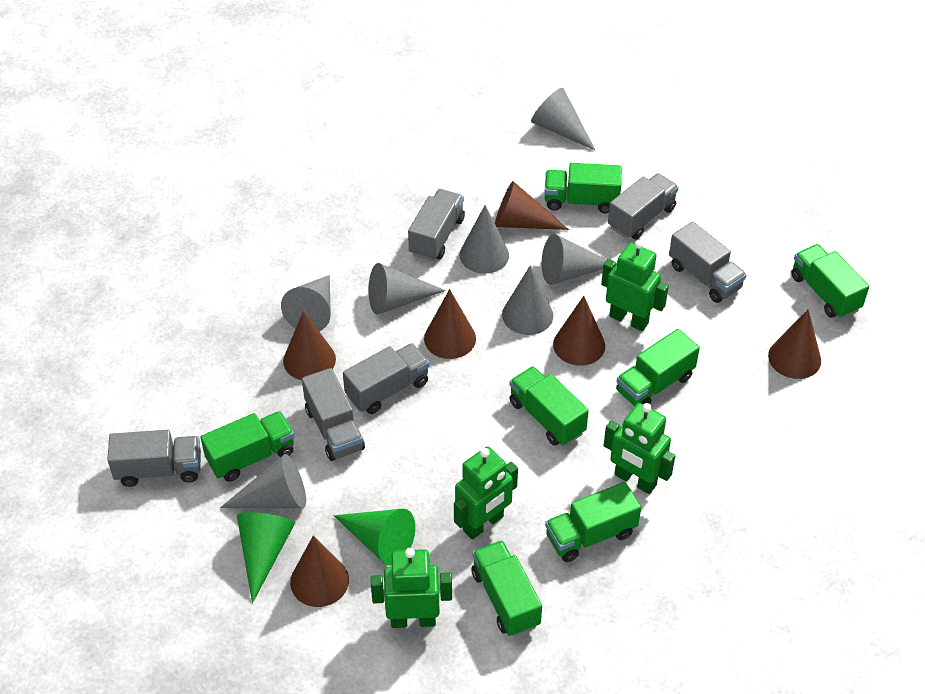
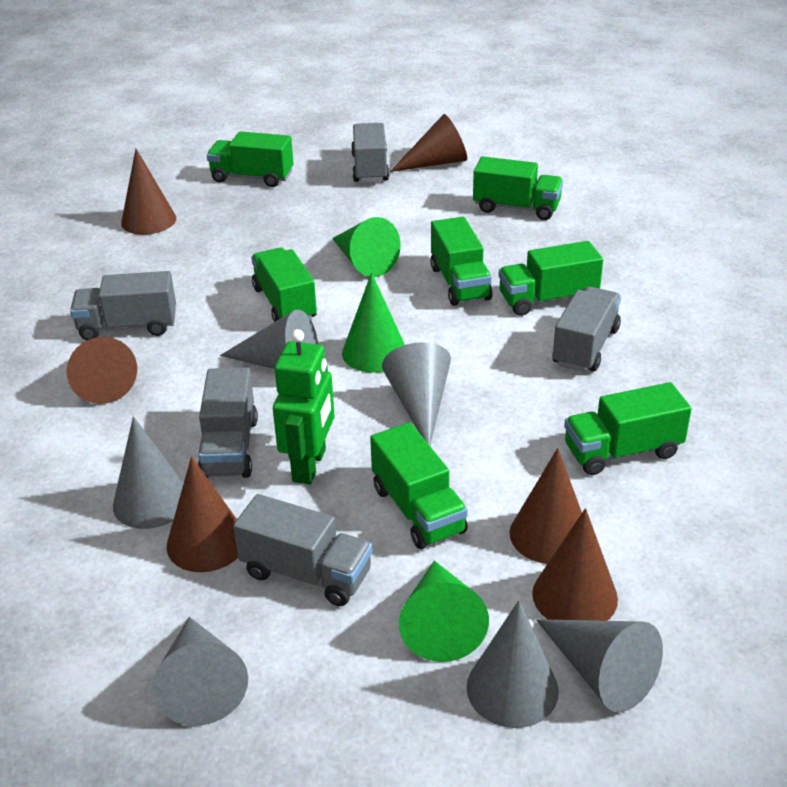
green cone: 2 -> 3
green robot: 4 -> 1
grey cone: 7 -> 6
grey truck: 6 -> 5

